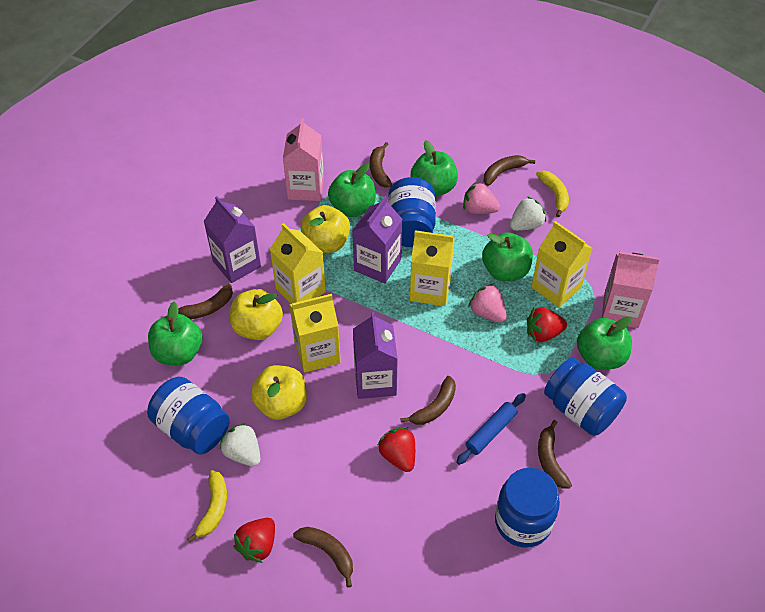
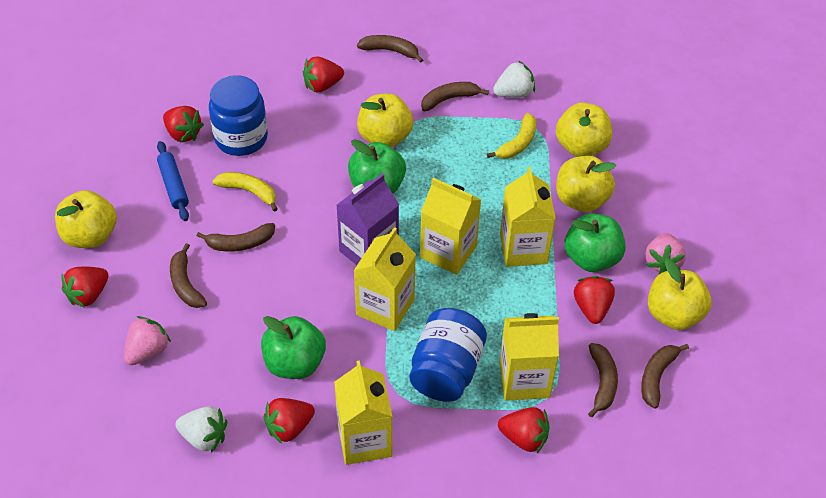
blue jar: 4 -> 2
green apple: 5 -> 3
pink carton: 2 -> 0
purple carton: 3 -> 1
red strawberry: 3 -> 6
yellow apple: 3 -> 5
yellow carton: 4 -> 5

